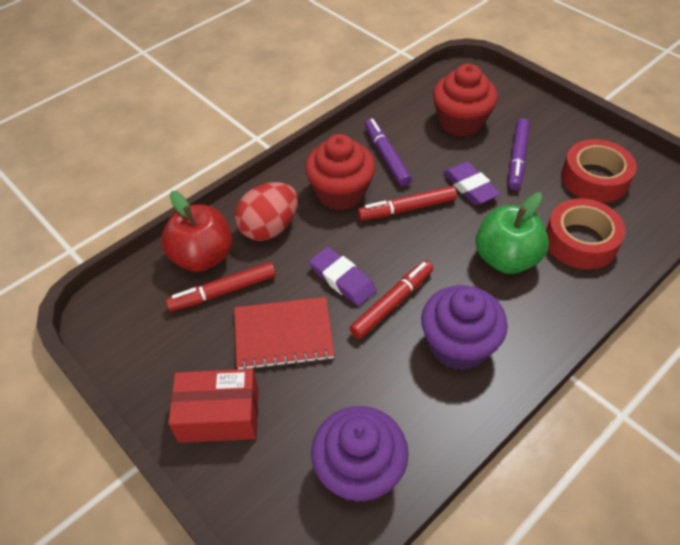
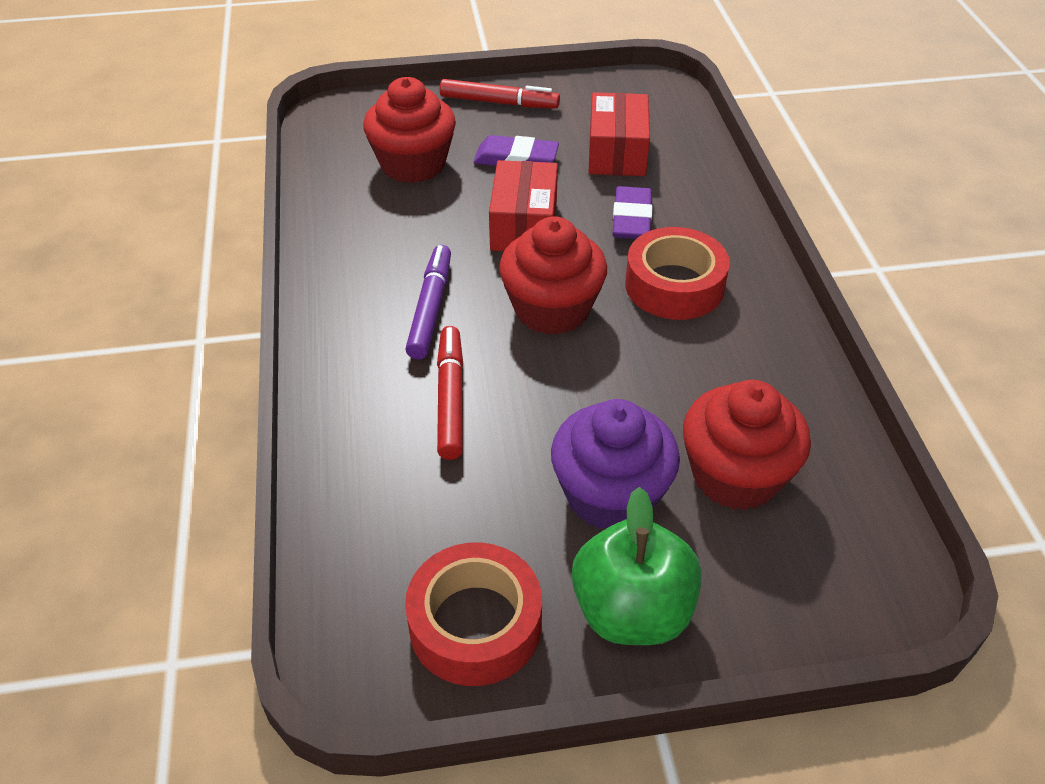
purple cupcake: 2 -> 1
purple marker: 2 -> 1
red apple: 1 -> 0
red box: 1 -> 2
red cupcake: 2 -> 3
red egg: 1 -> 0
red marker: 3 -> 2
red notebook: 1 -> 0

